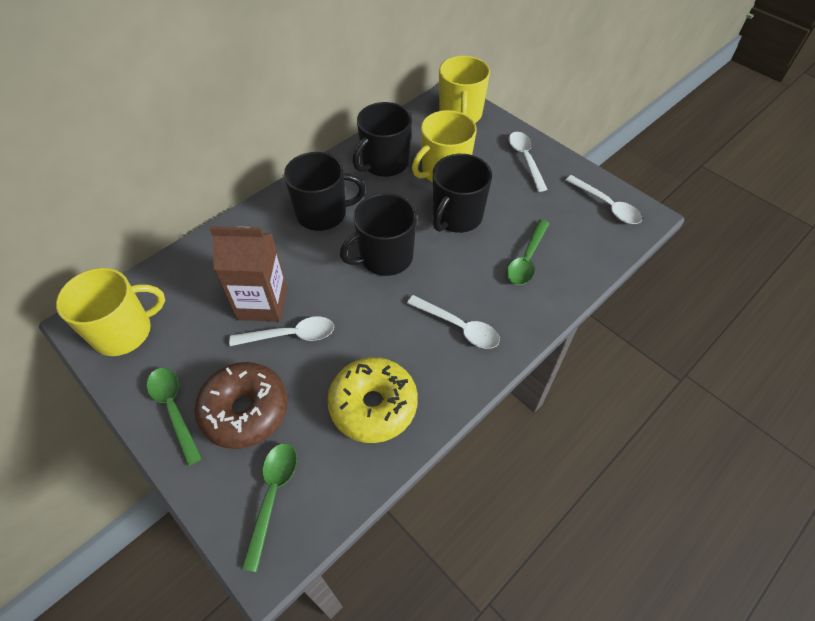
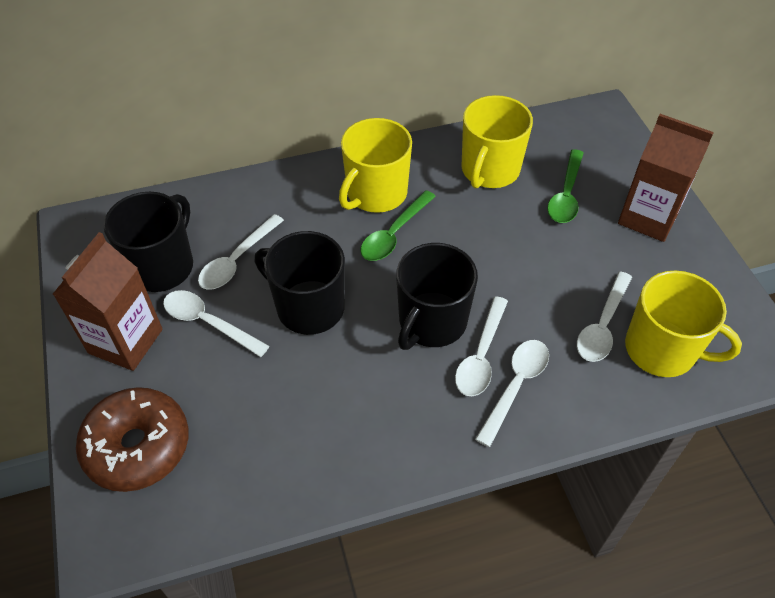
black mug: 4 -> 3
brown carton: 1 -> 2
green spoon: 3 -> 2
white spoon: 4 -> 5
yellow donut: 1 -> 0

